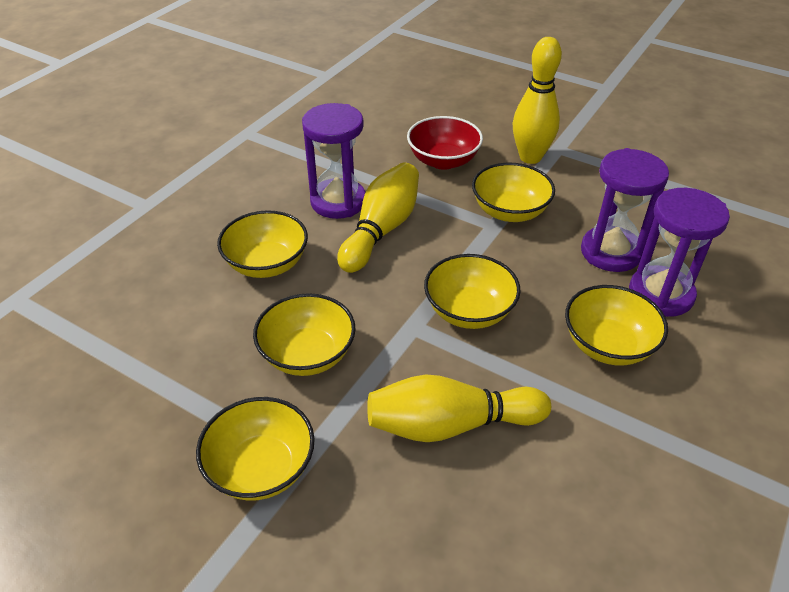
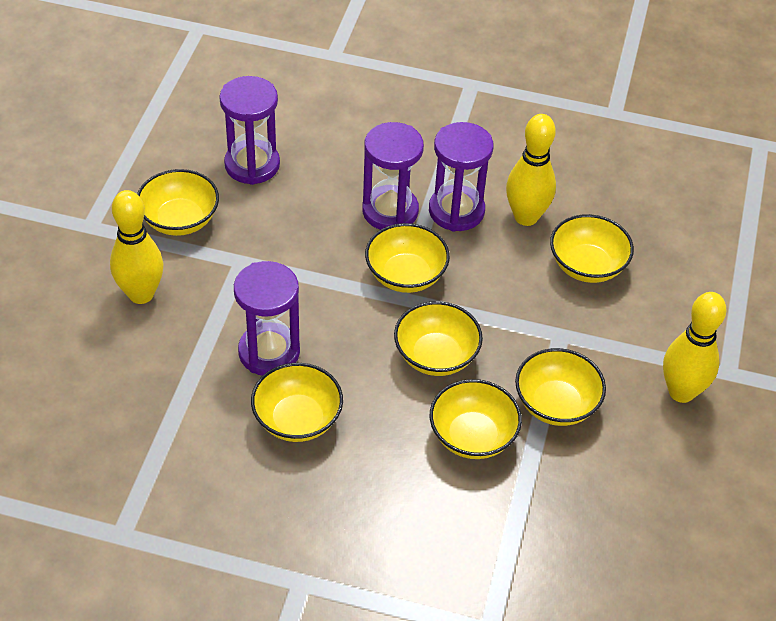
purple hourglass: 3 -> 4
red bowl: 1 -> 0
yellow bowl: 6 -> 7

